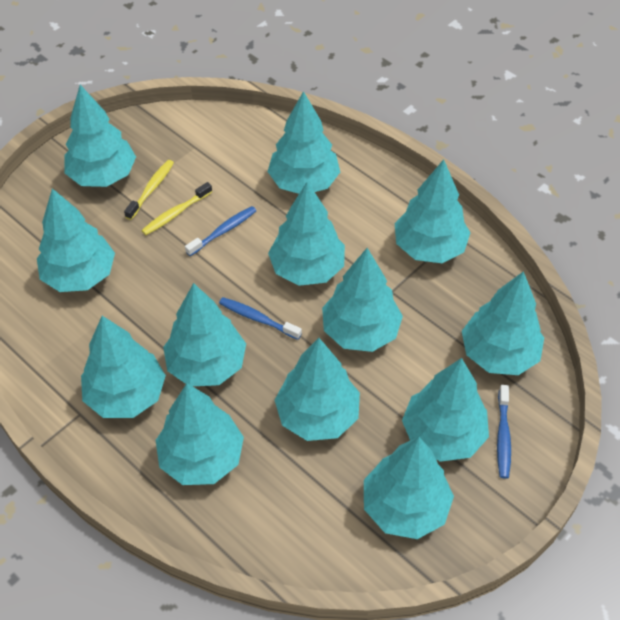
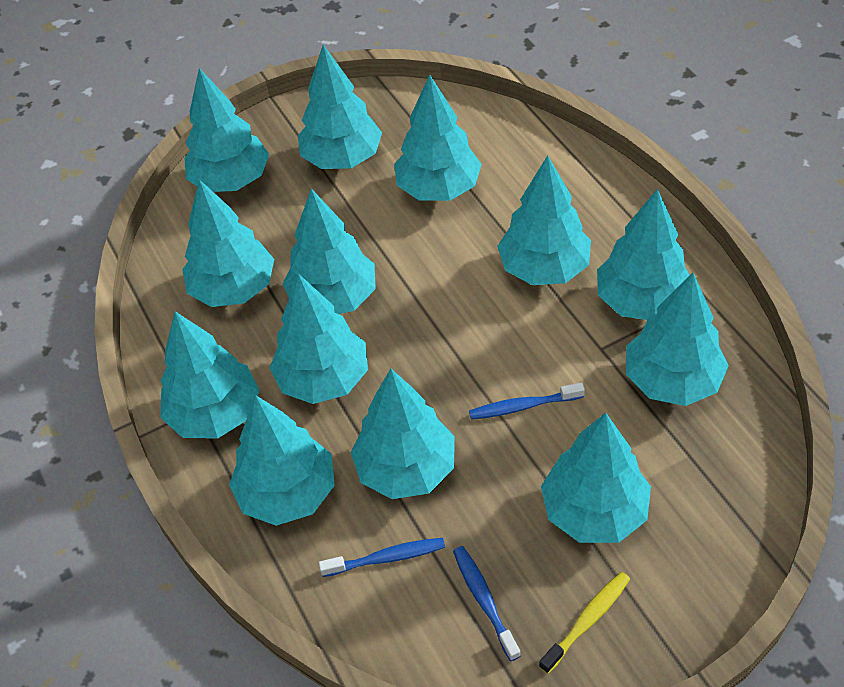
yellow toothbrush: 2 -> 1

